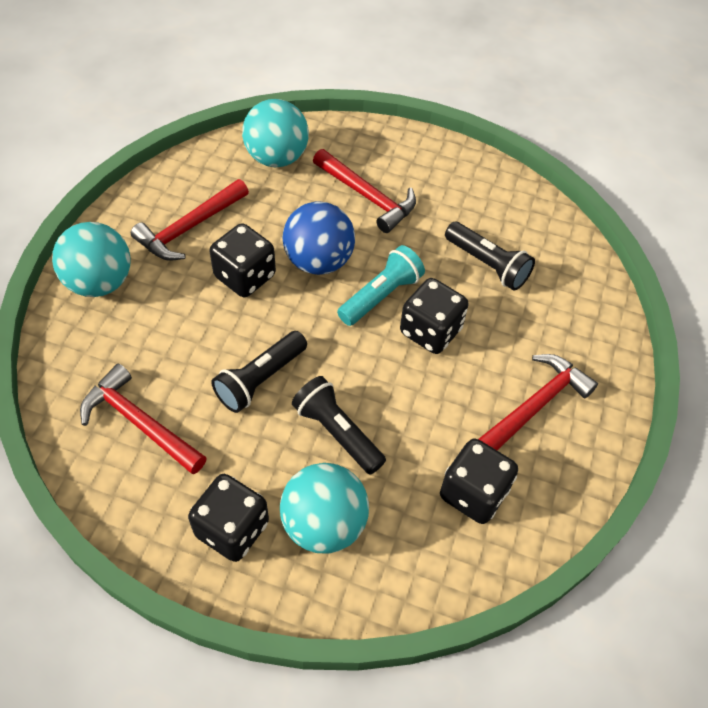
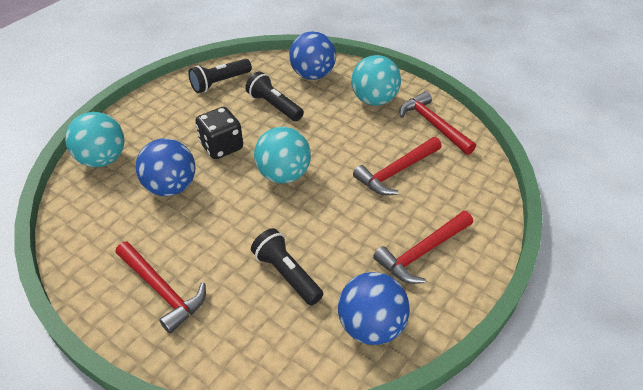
black dice: 4 -> 1
blue ball: 1 -> 3
turquoise flashlight: 1 -> 0

